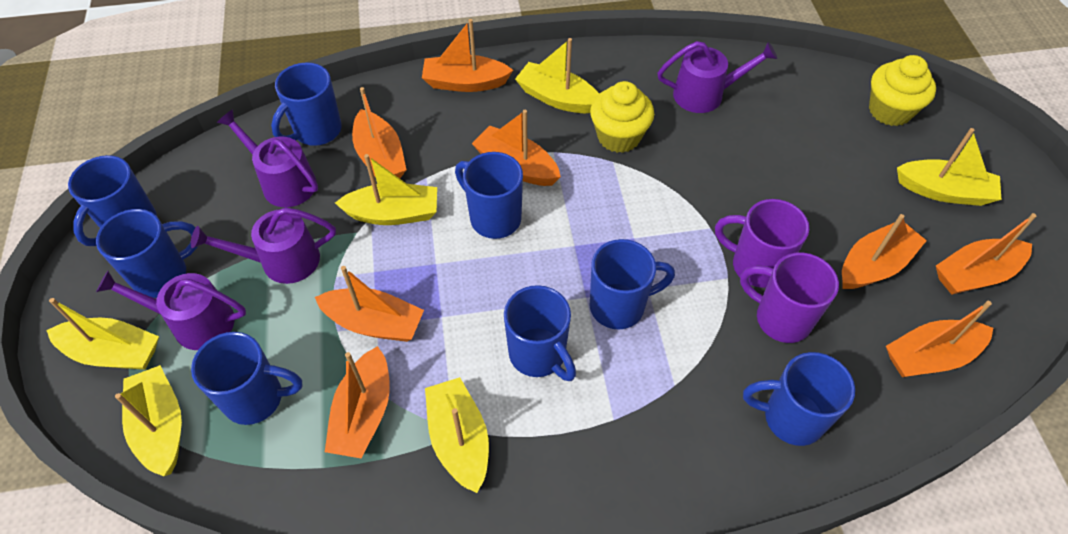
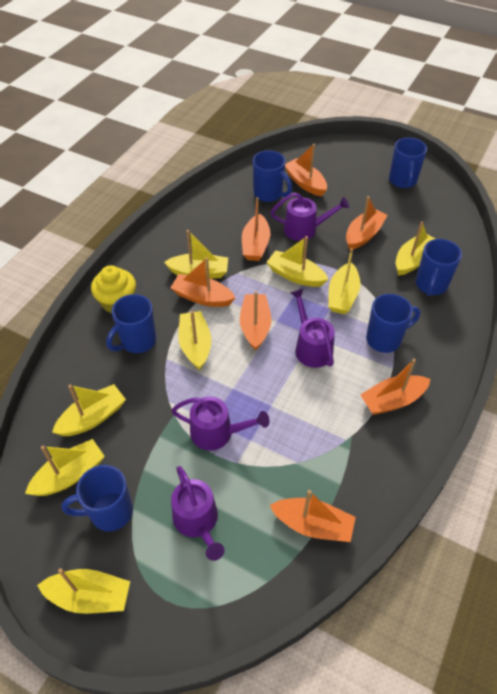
blue mug: 8 -> 6
orange boat: 8 -> 7
purple mug: 2 -> 0
yellow boat: 6 -> 8
yellow cupcake: 2 -> 1

